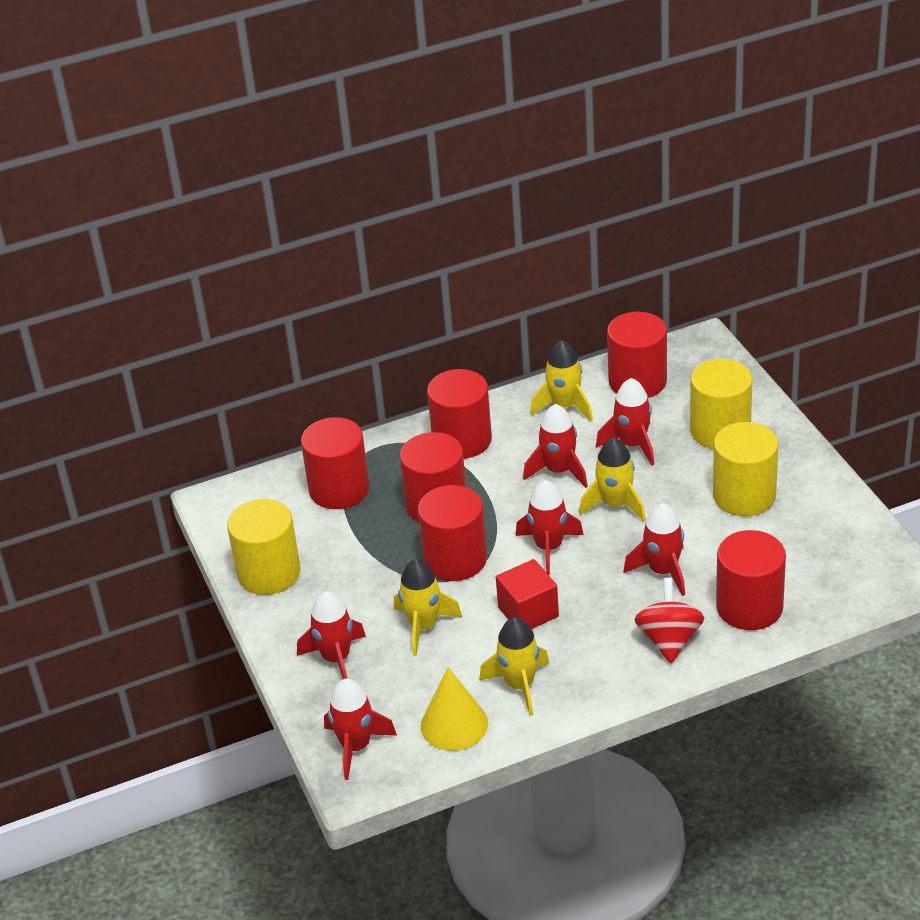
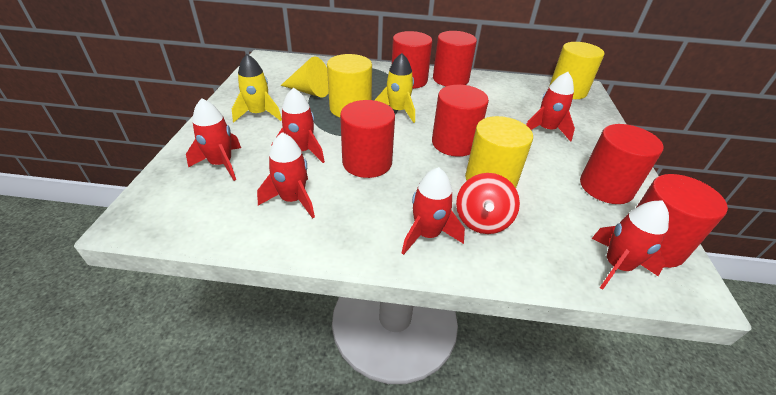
red cube: 1 -> 0
yellow rocket: 4 -> 2

